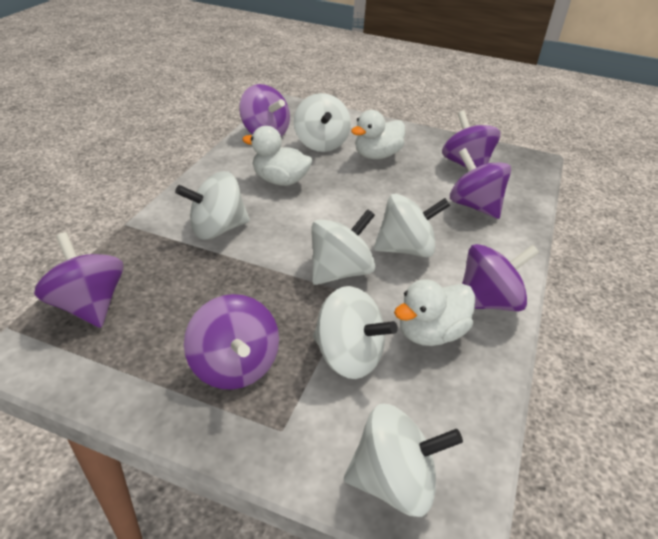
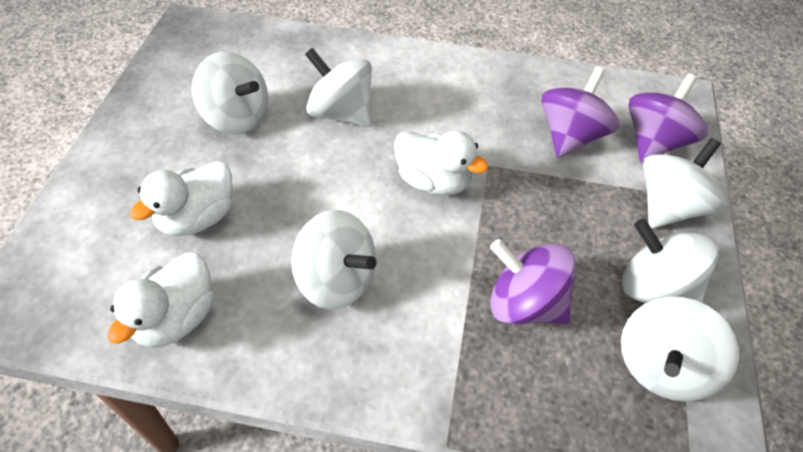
purple spinning top: 6 -> 3

